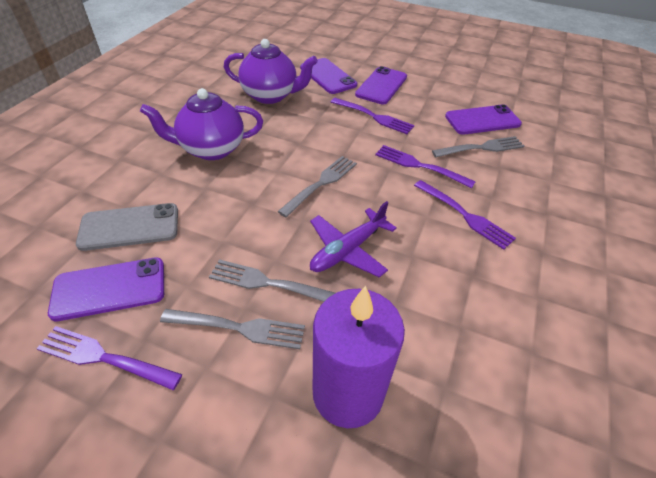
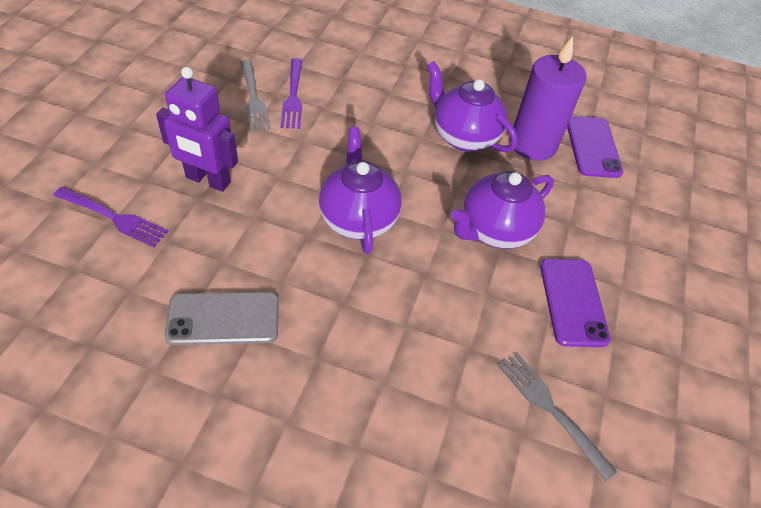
grey fork: 4 -> 2
purple fork: 4 -> 2
purple phone: 4 -> 2
purple plane: 1 -> 0
purple robot: 0 -> 1
purple teapot: 2 -> 3

